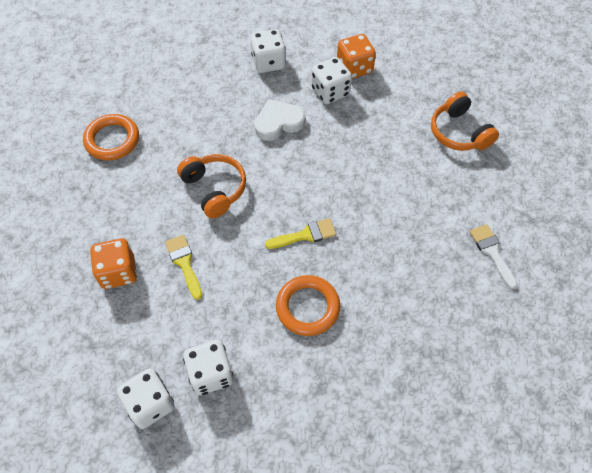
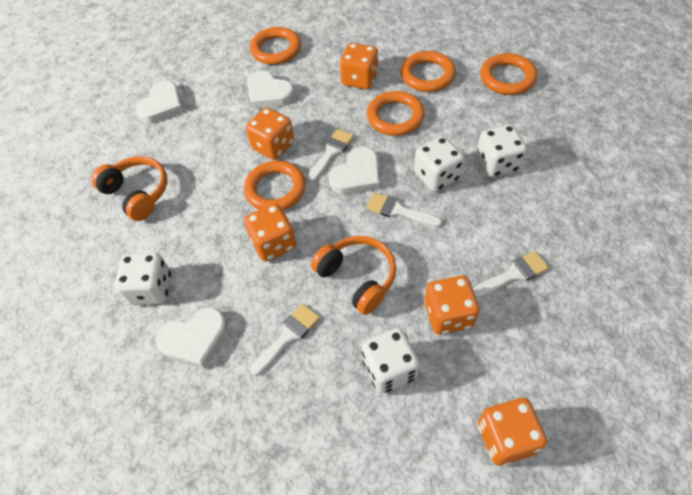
orange dice: 2 -> 5
orange ring: 2 -> 5
white brush: 1 -> 4
white heart: 1 -> 4
yellow brush: 2 -> 0

